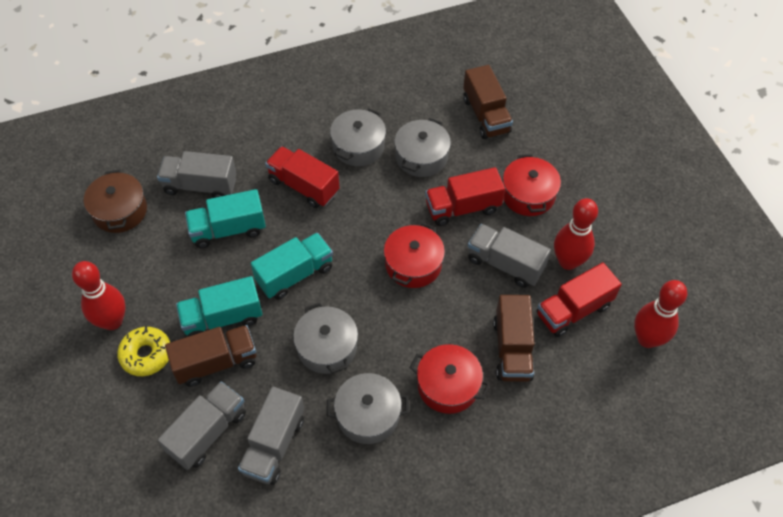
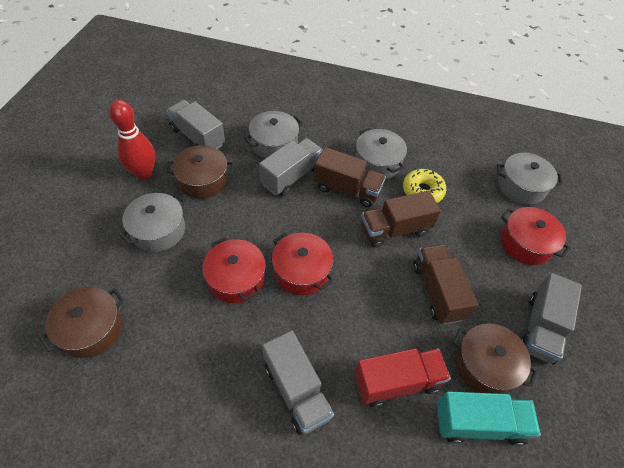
brown pot: 1 -> 3
red bowling pin: 3 -> 1
red truck: 3 -> 1
turquoise truck: 3 -> 1

